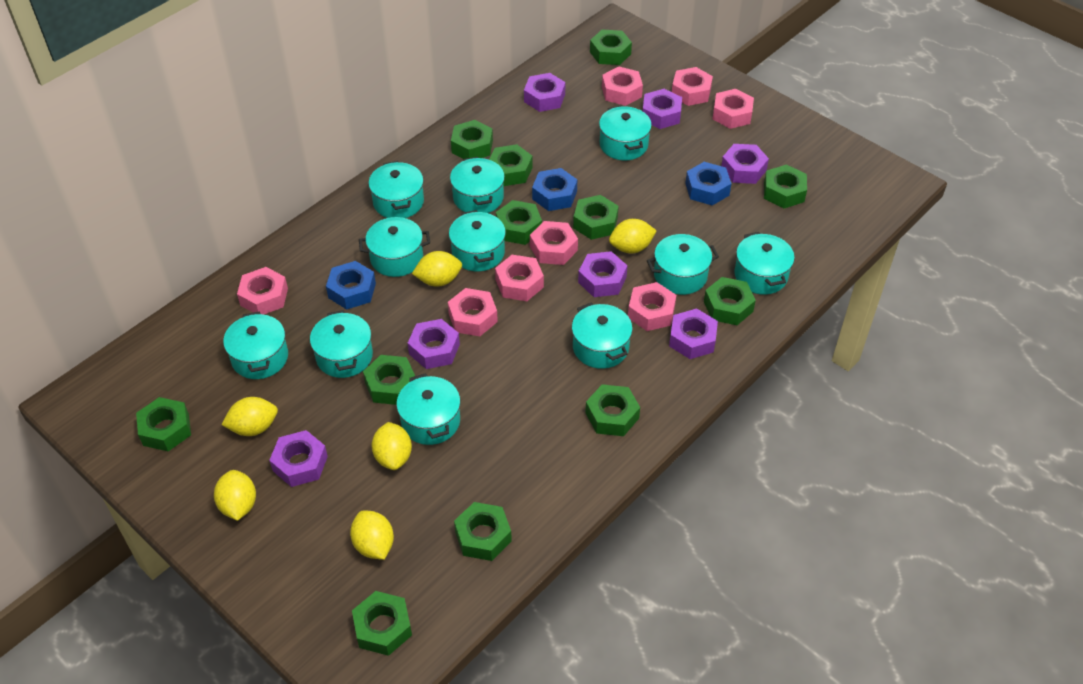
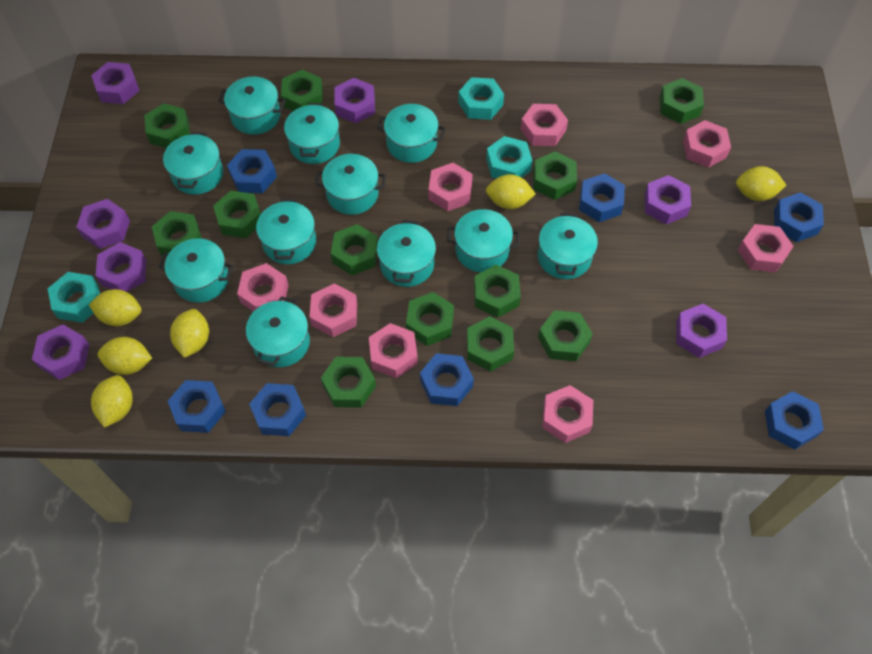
blue nut: 3 -> 7
turquoise nut: 0 -> 3

